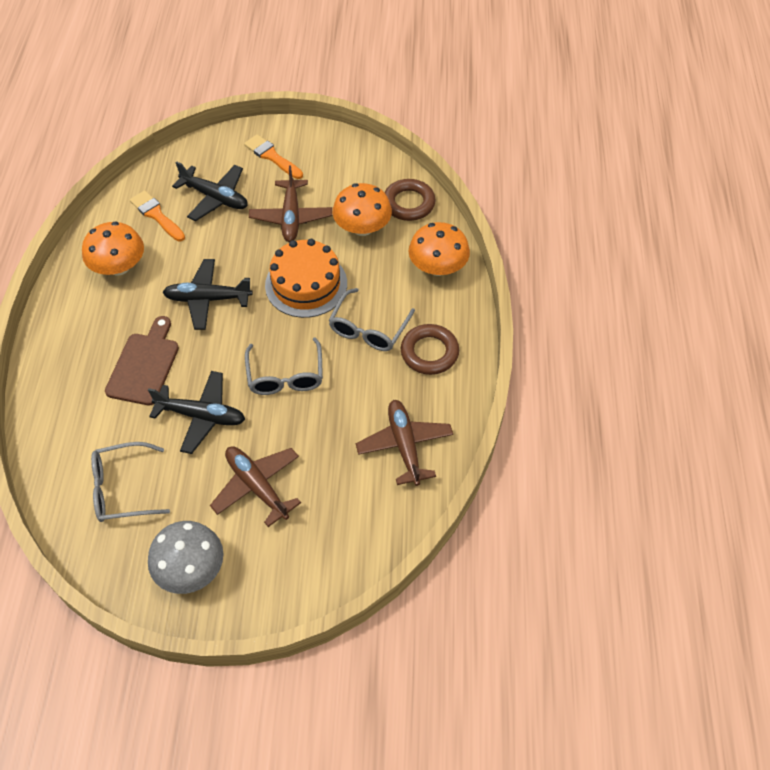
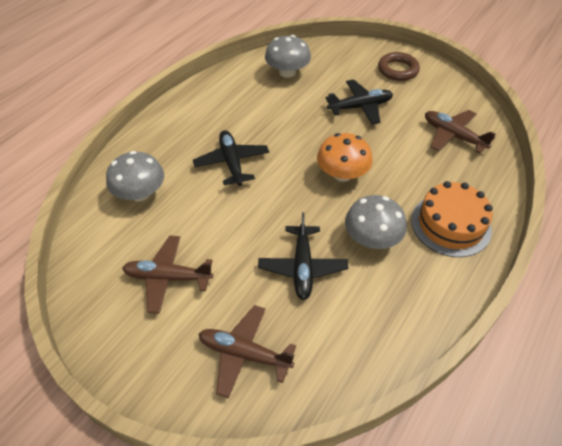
brown cutting board: 1 -> 0
brown ring: 2 -> 1
grey glasses: 3 -> 0
grey mushroom: 1 -> 3
orange brush: 2 -> 0
orange mushroom: 3 -> 1

